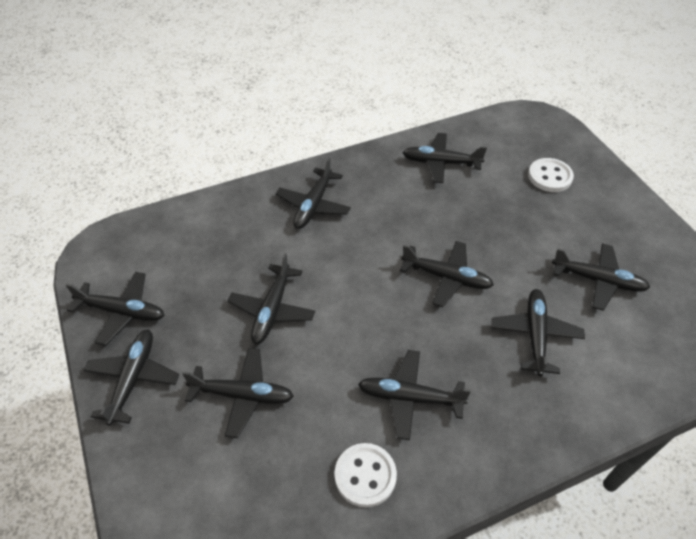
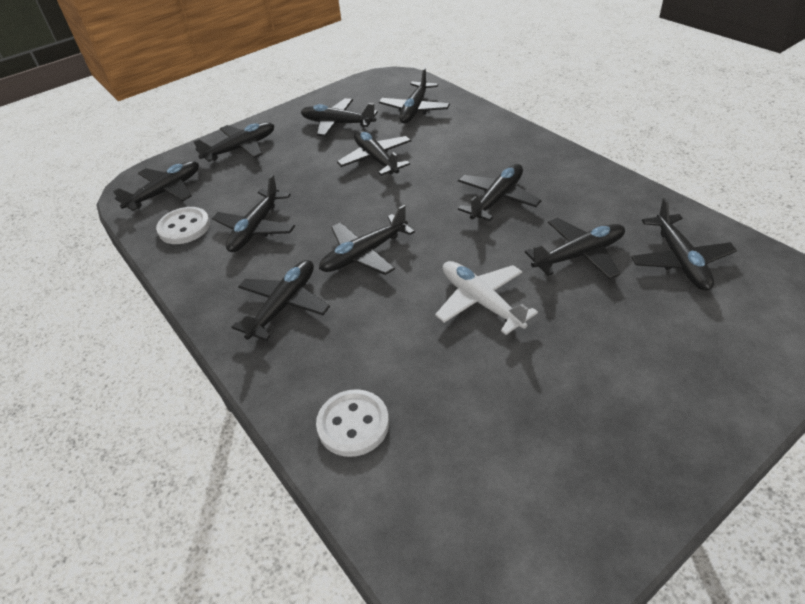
black plane: 10 -> 11
white plane: 0 -> 1

